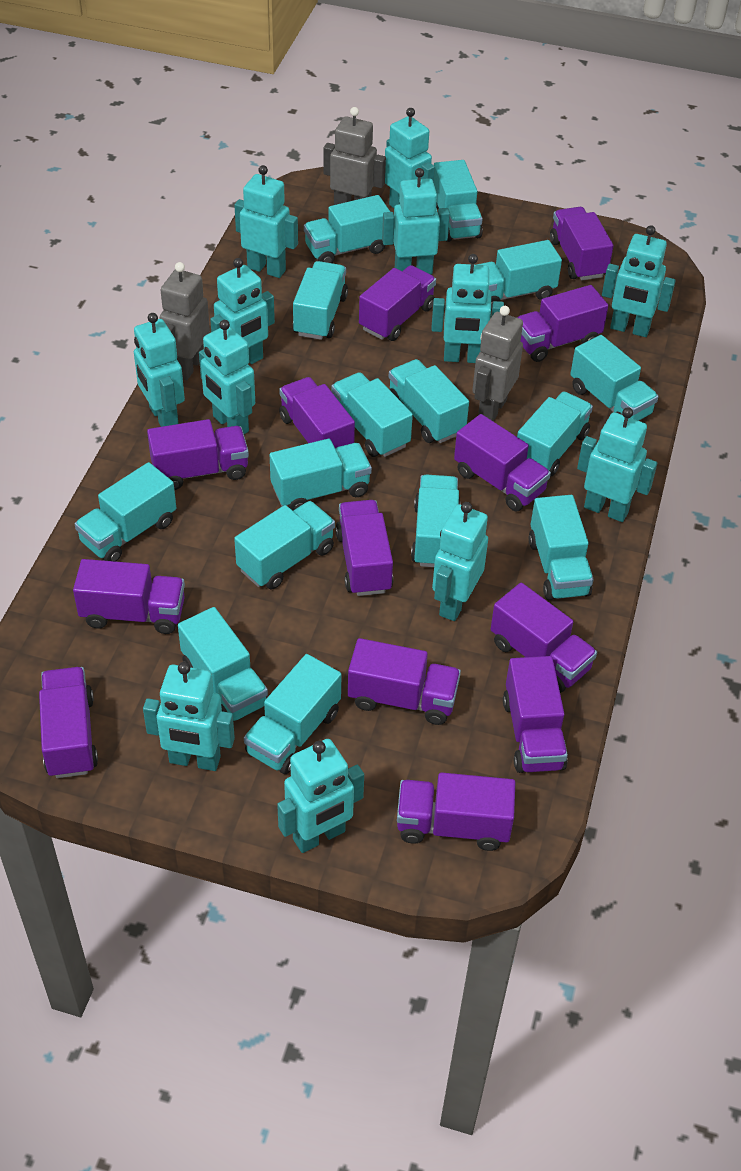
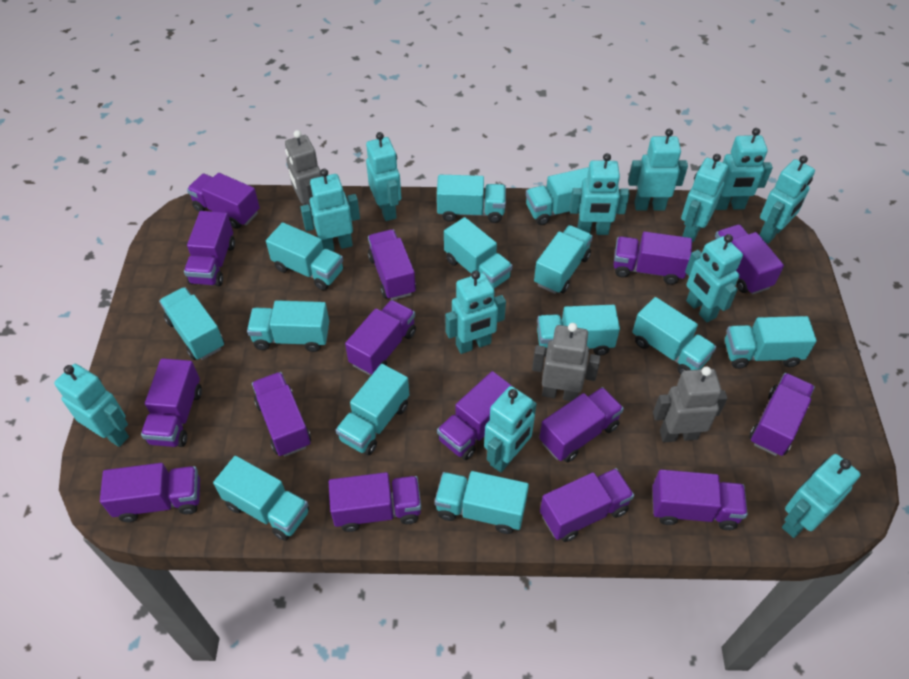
purple truck: 13 -> 15
turquoise truck: 15 -> 13

